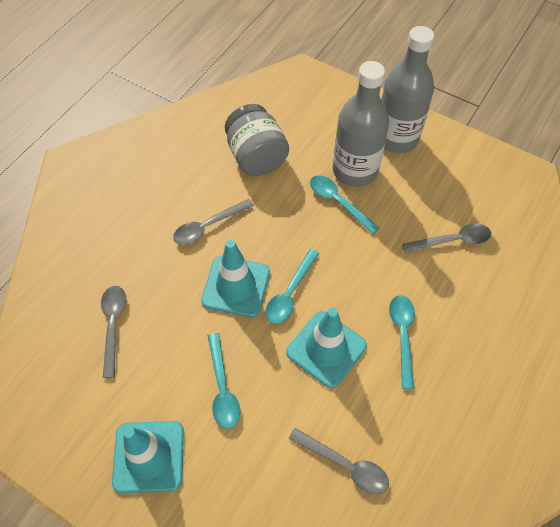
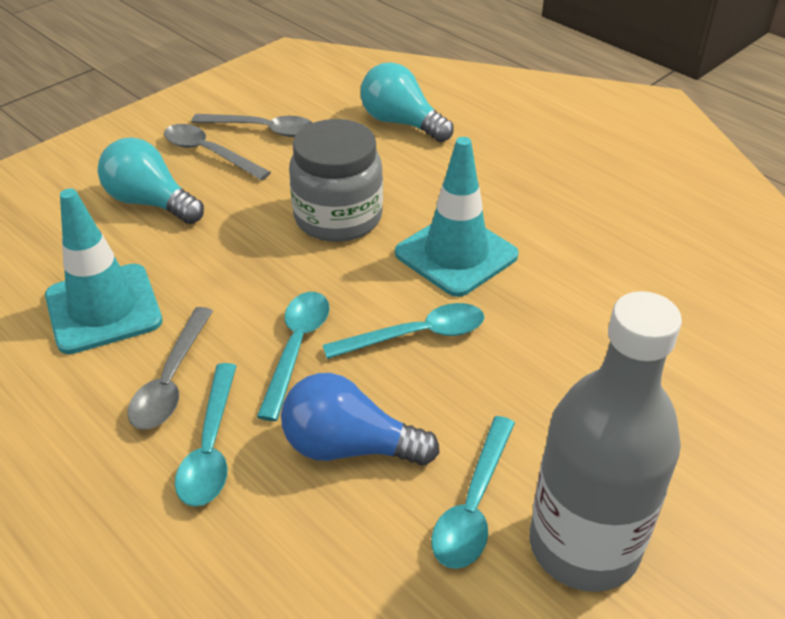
blue light bulb: 0 -> 1
grey bottle: 2 -> 1
grey spoon: 4 -> 3
turquoise light bulb: 0 -> 2
turquoise traffic cone: 3 -> 2

